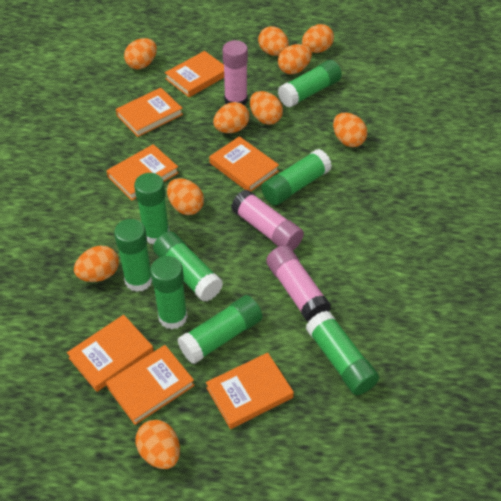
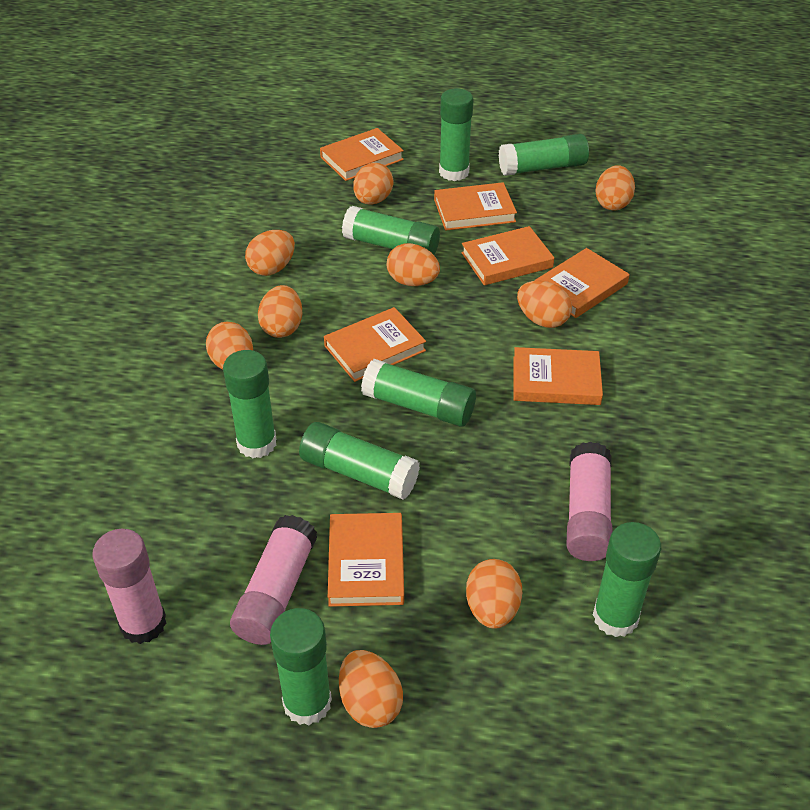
orange egg: 10 -> 9

